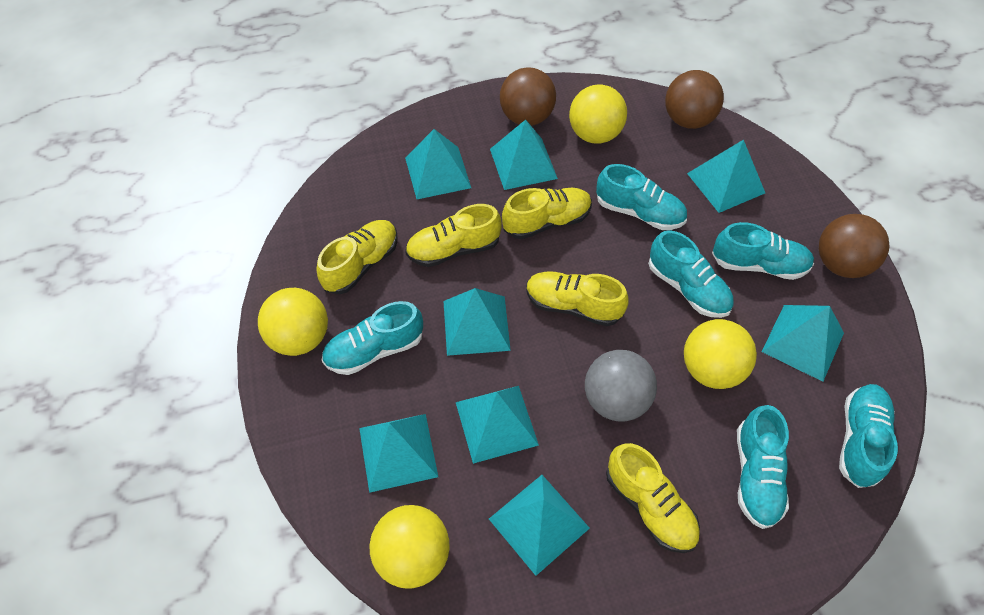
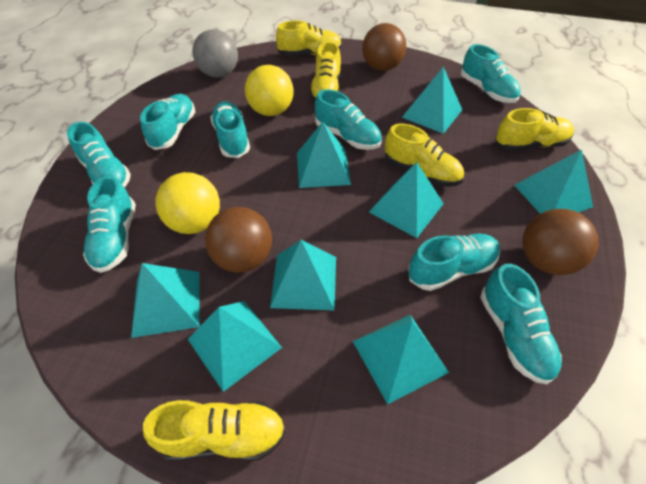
turquoise shoe: 6 -> 8
yellow ball: 4 -> 2

